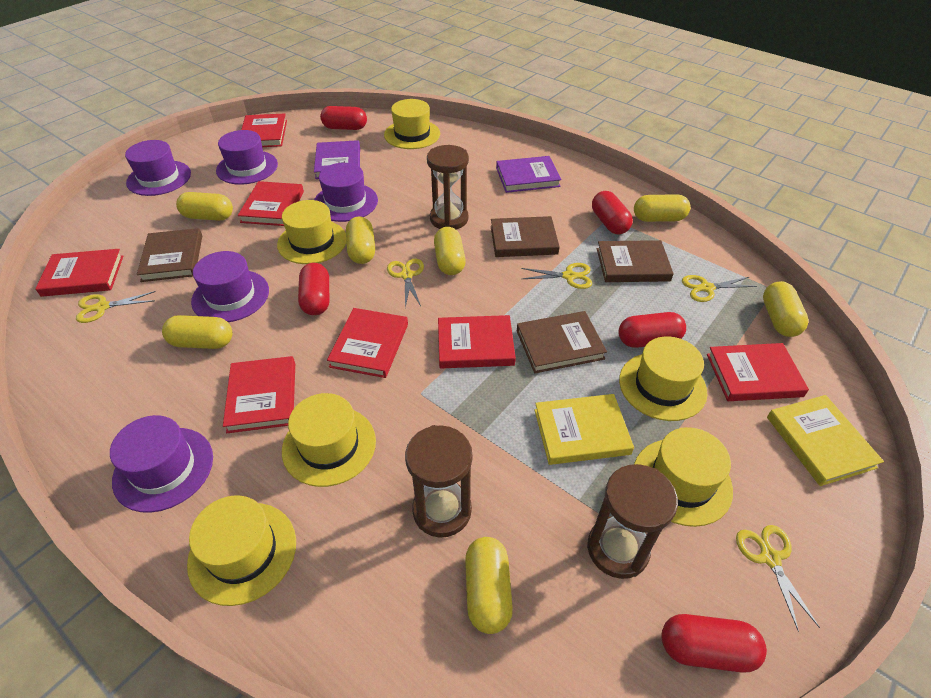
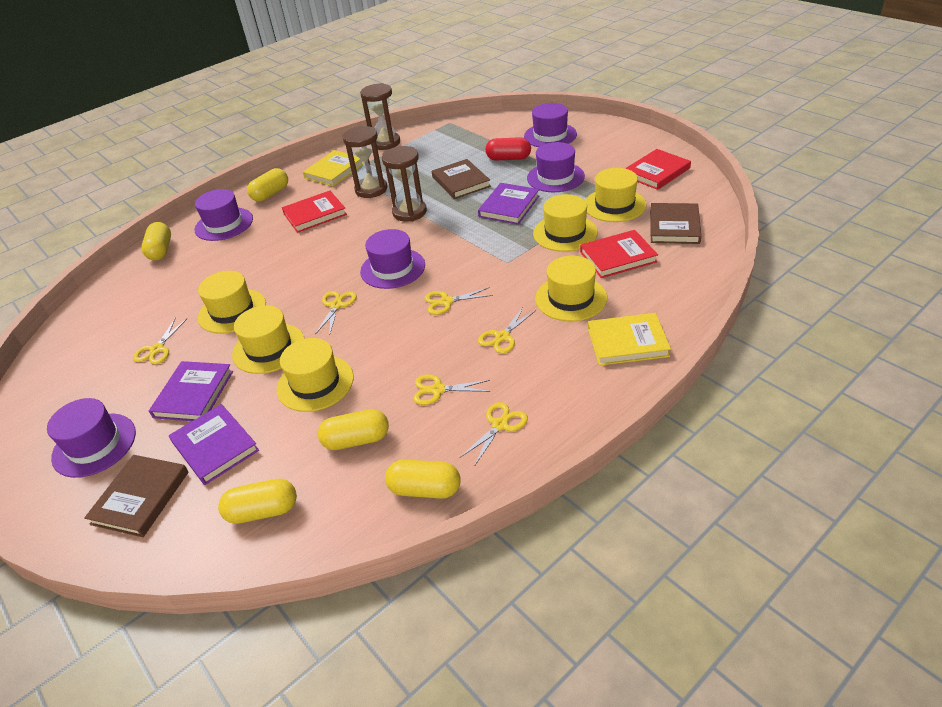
brown book: 4 -> 3
purple book: 2 -> 3
red book: 7 -> 3
red capsule: 5 -> 1
yellow capsule: 7 -> 5
yellow scissors: 5 -> 6

